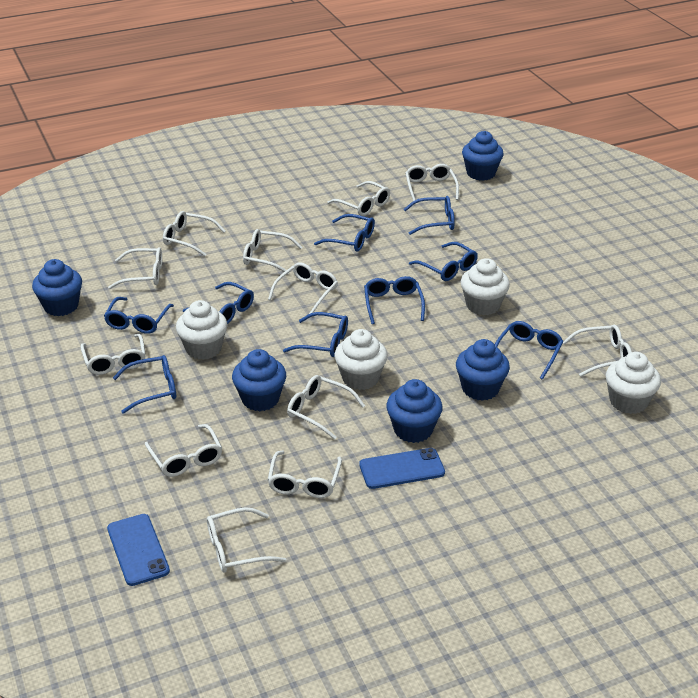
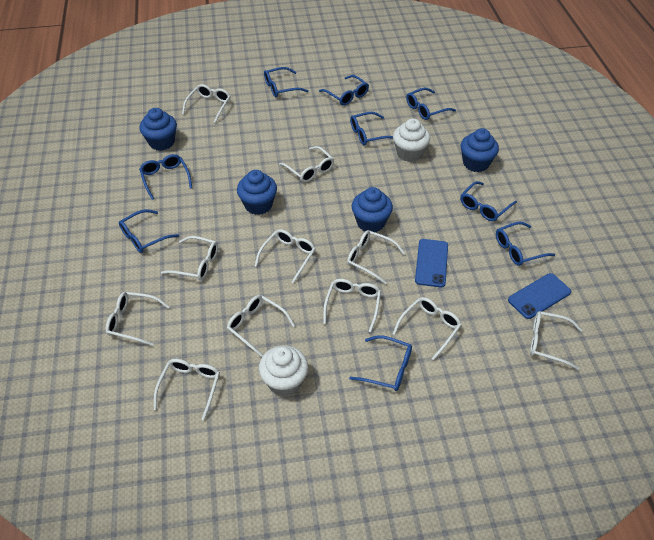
blue cupcake: 5 -> 4
white cupcake: 4 -> 2
white glasses: 12 -> 11

